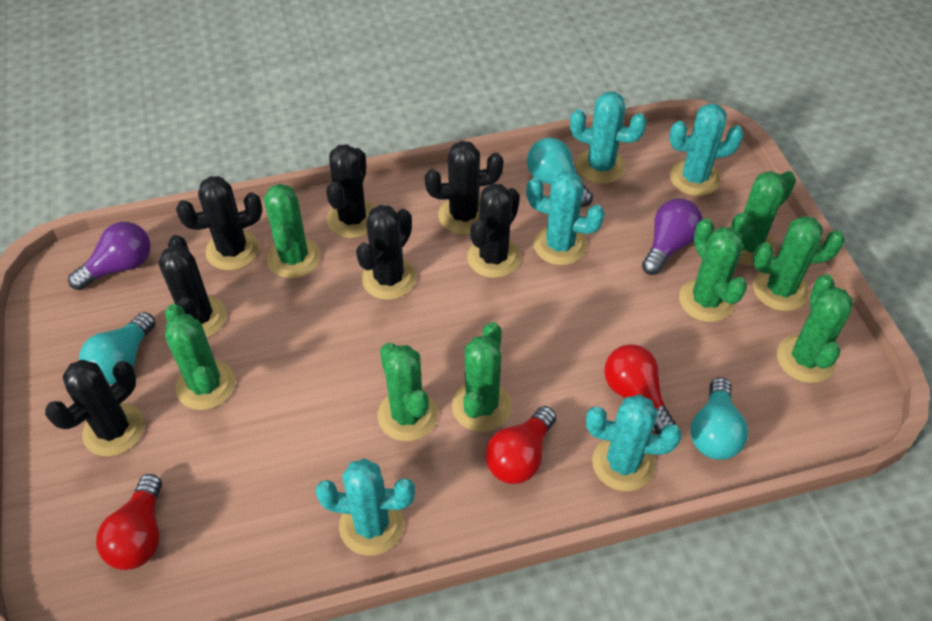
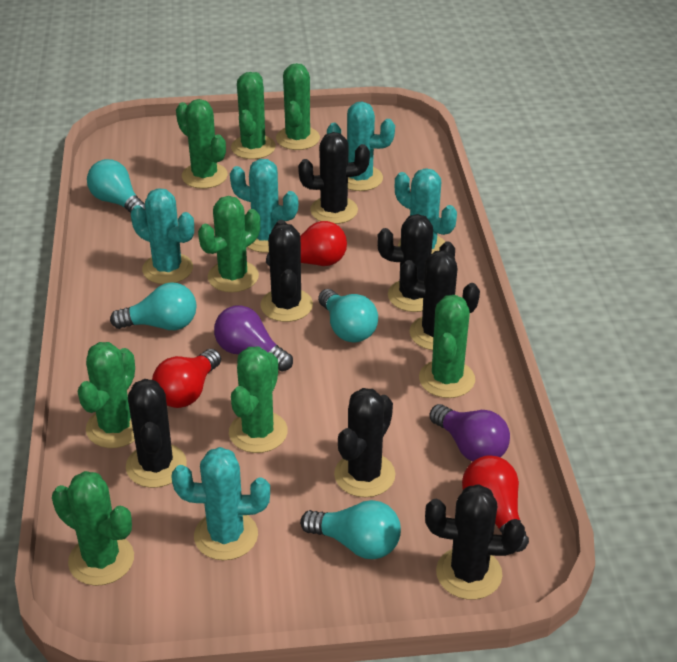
turquoise light bulb: 3 -> 4

